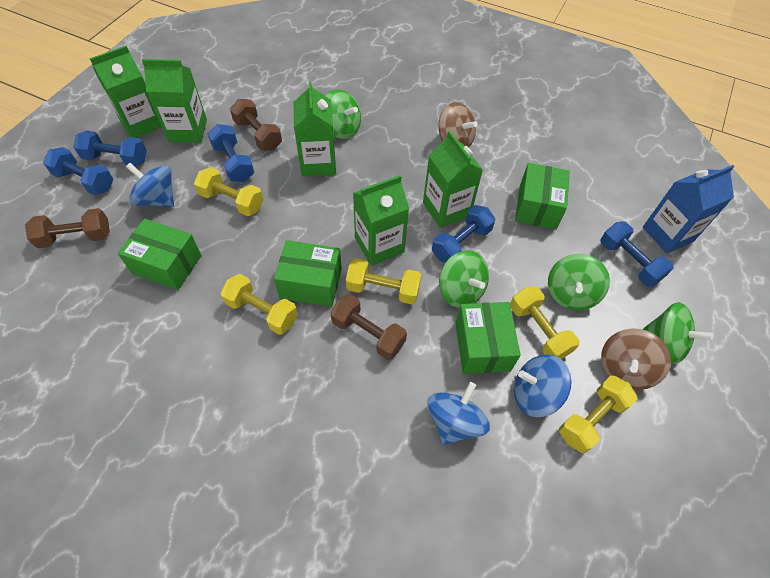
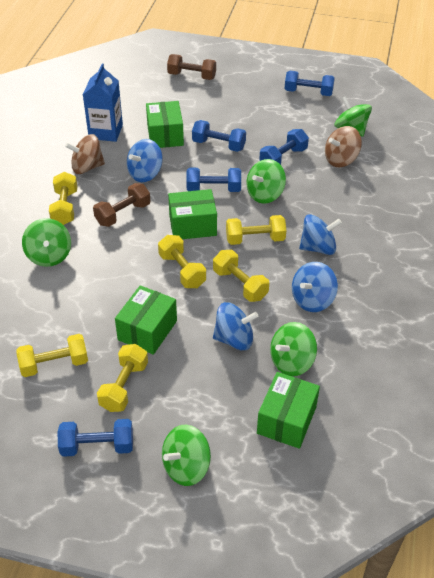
blue spinning top: 3 -> 4
brown dumbbell: 3 -> 2
green carton: 5 -> 0
green spinning top: 4 -> 5
yellow dumbbell: 5 -> 6

